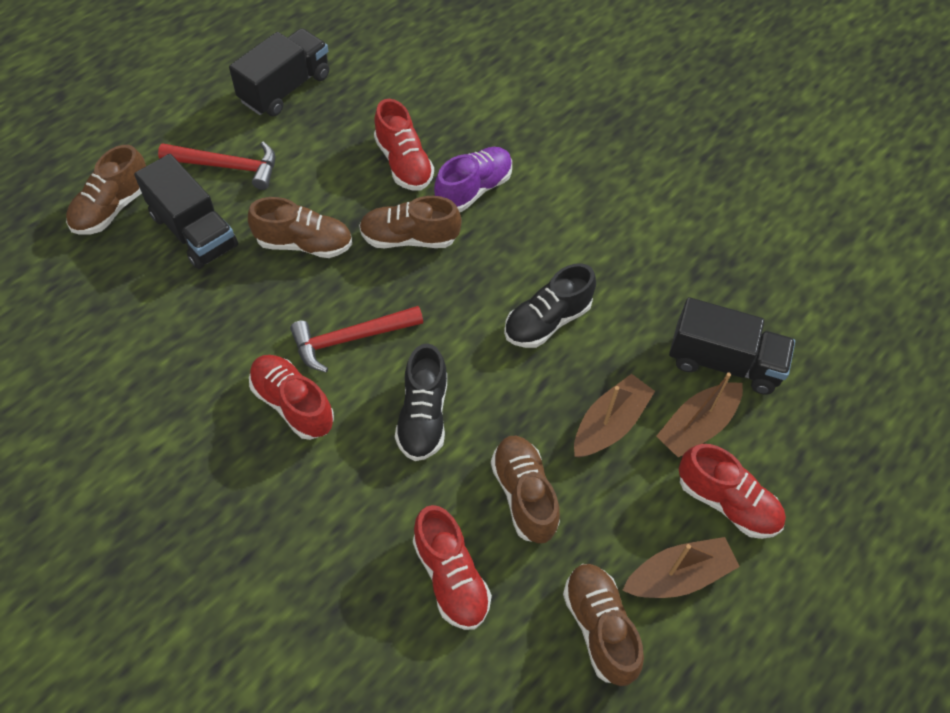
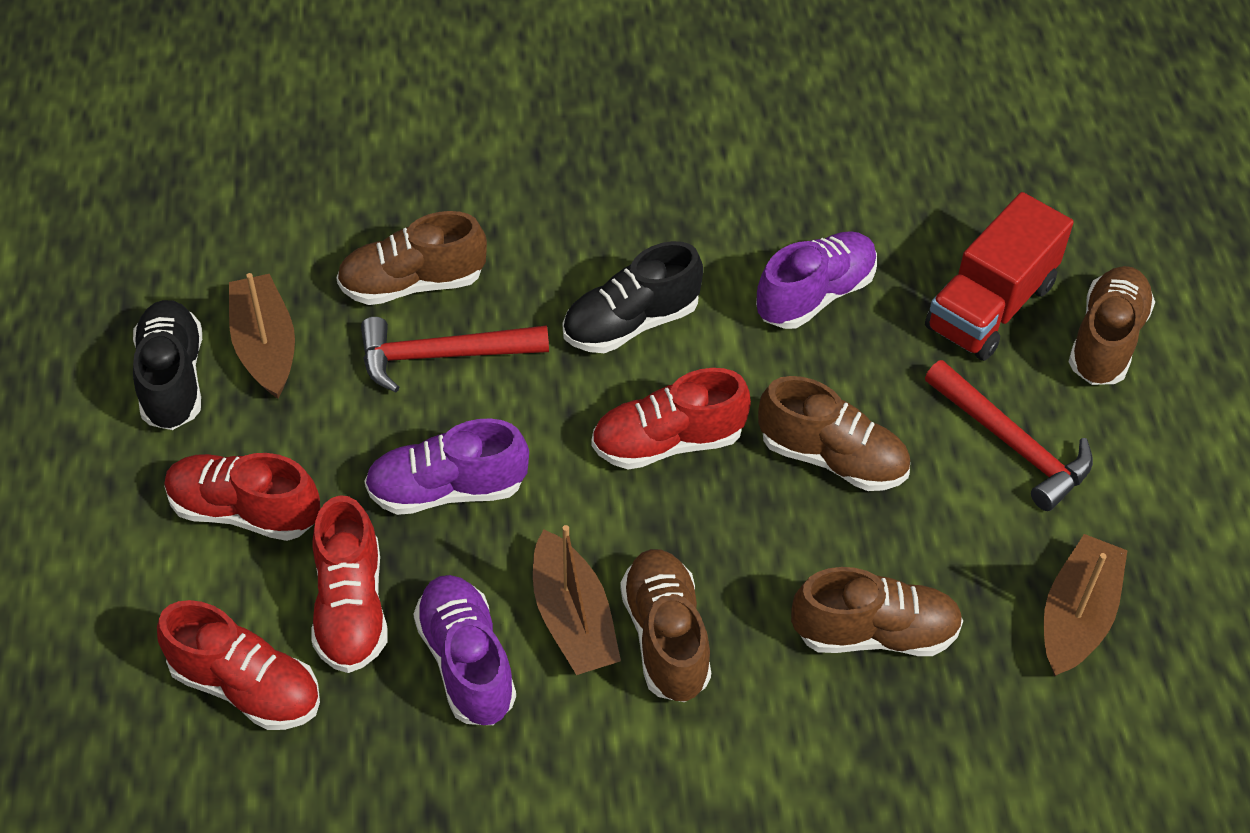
black truck: 3 -> 0
purple shoe: 1 -> 3
red truck: 0 -> 1

